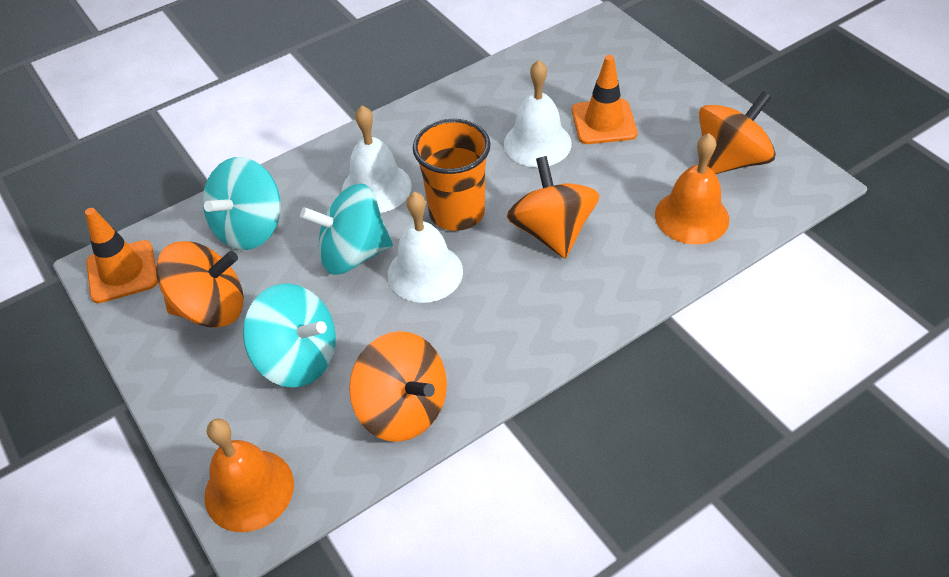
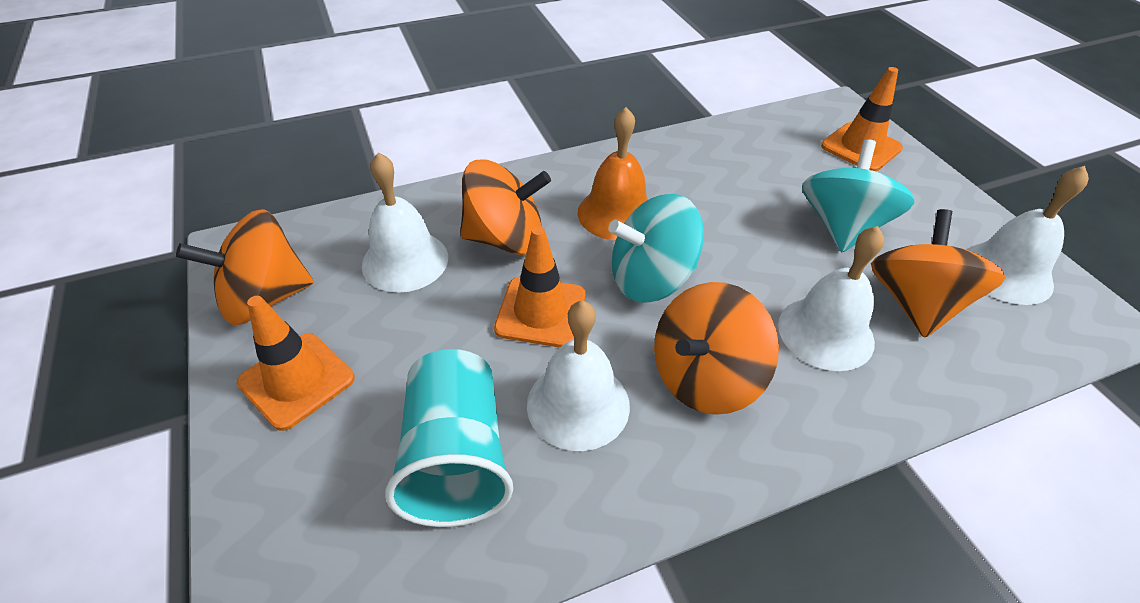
orange bell: 2 -> 1
orange cup: 1 -> 0
orange traffic cone: 2 -> 3
turquoise cup: 0 -> 1
turquoise spinning top: 3 -> 2
white bell: 3 -> 4

